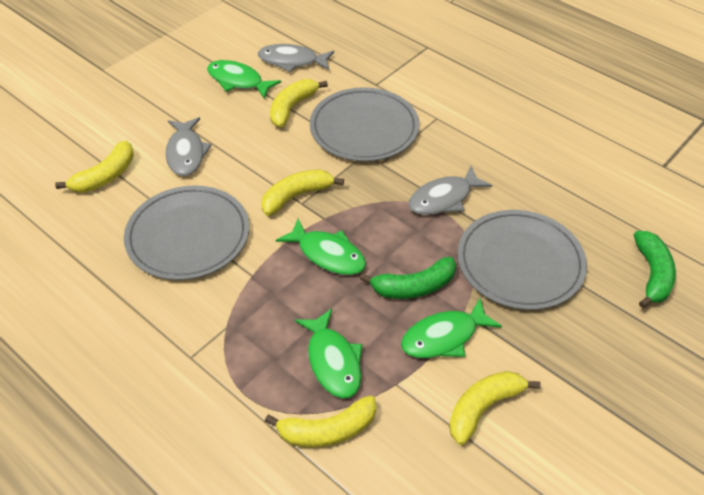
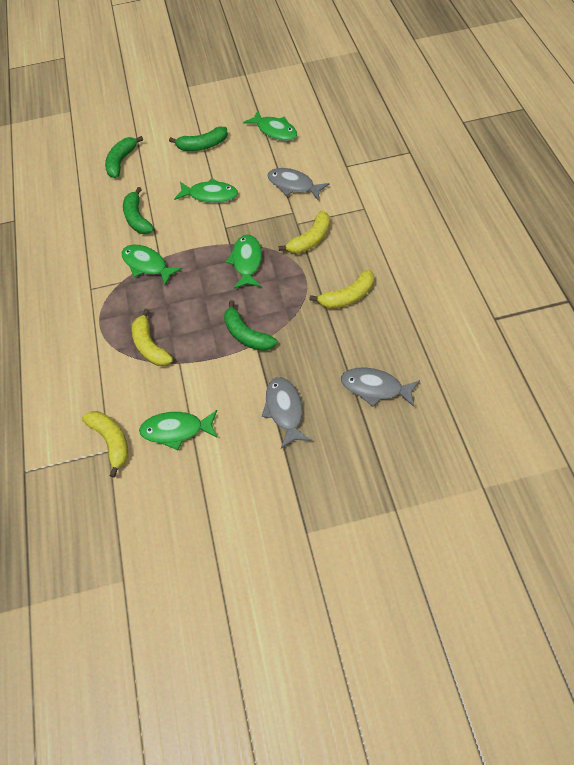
green banana: 2 -> 4
green fish: 4 -> 5
grey plate: 3 -> 0
yellow banana: 5 -> 4

